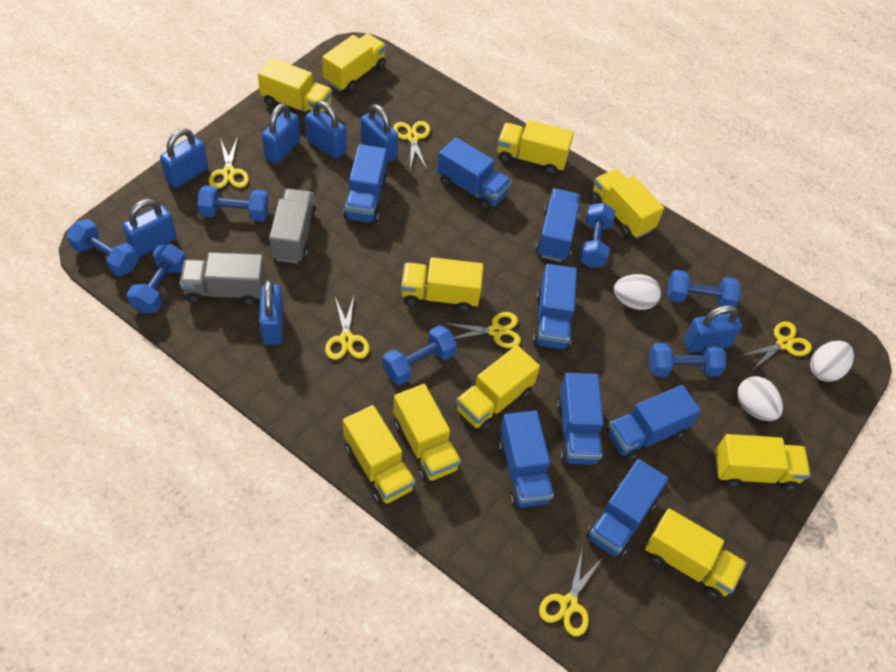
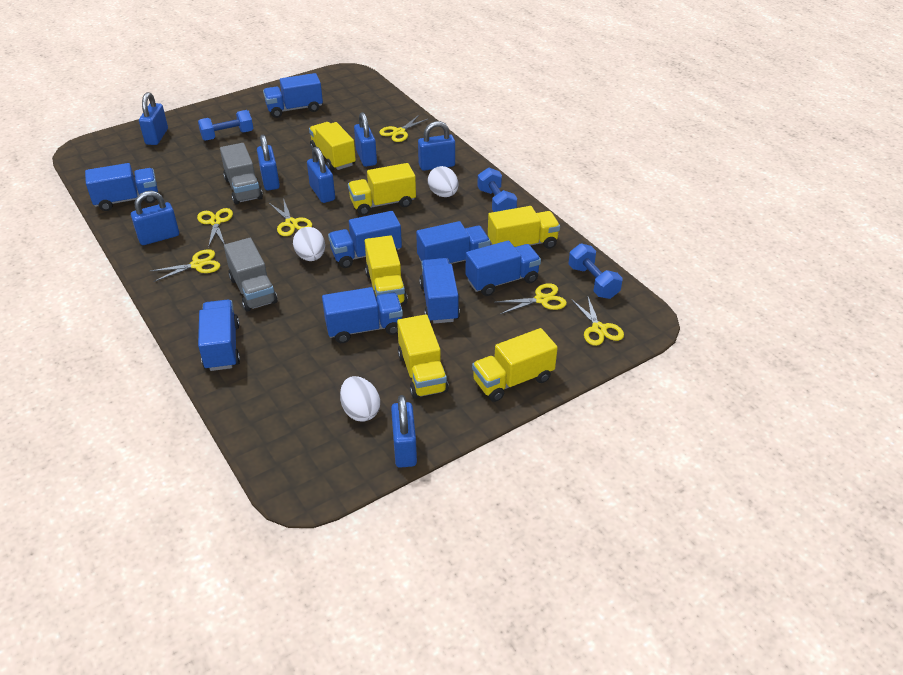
blue dumbbell: 7 -> 3
yellow truck: 10 -> 6

